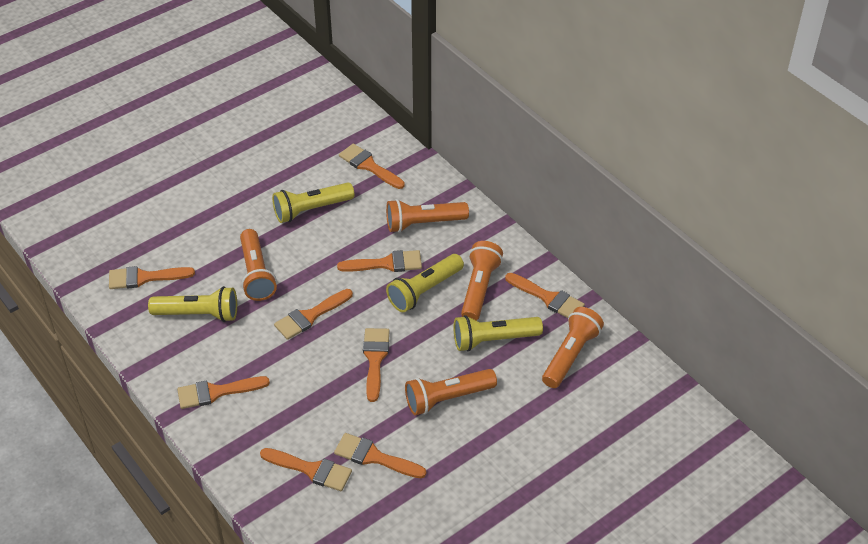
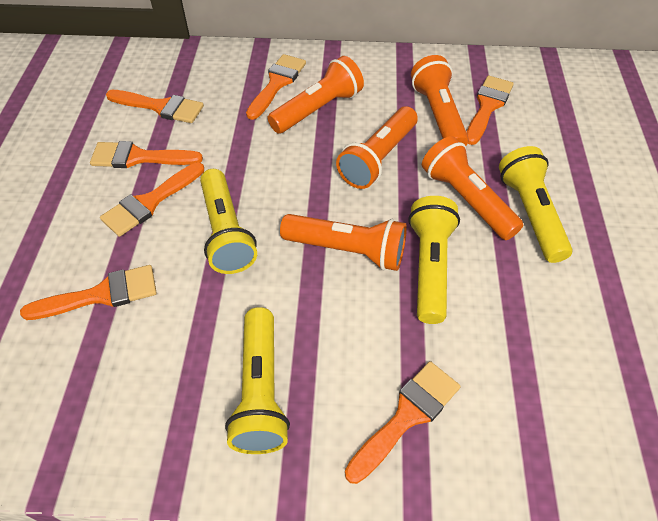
orange brush: 9 -> 7

